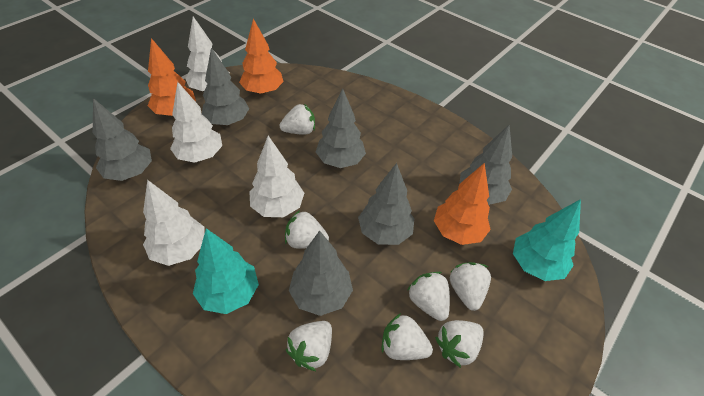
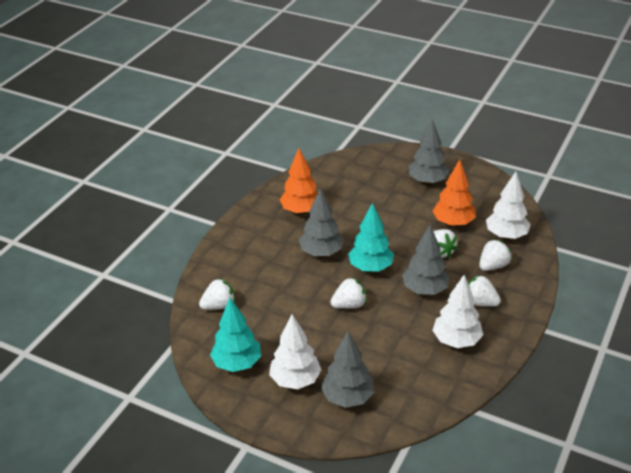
grey tree: 6 -> 4
orange tree: 3 -> 2
white strawberry: 7 -> 5
white tree: 4 -> 3

